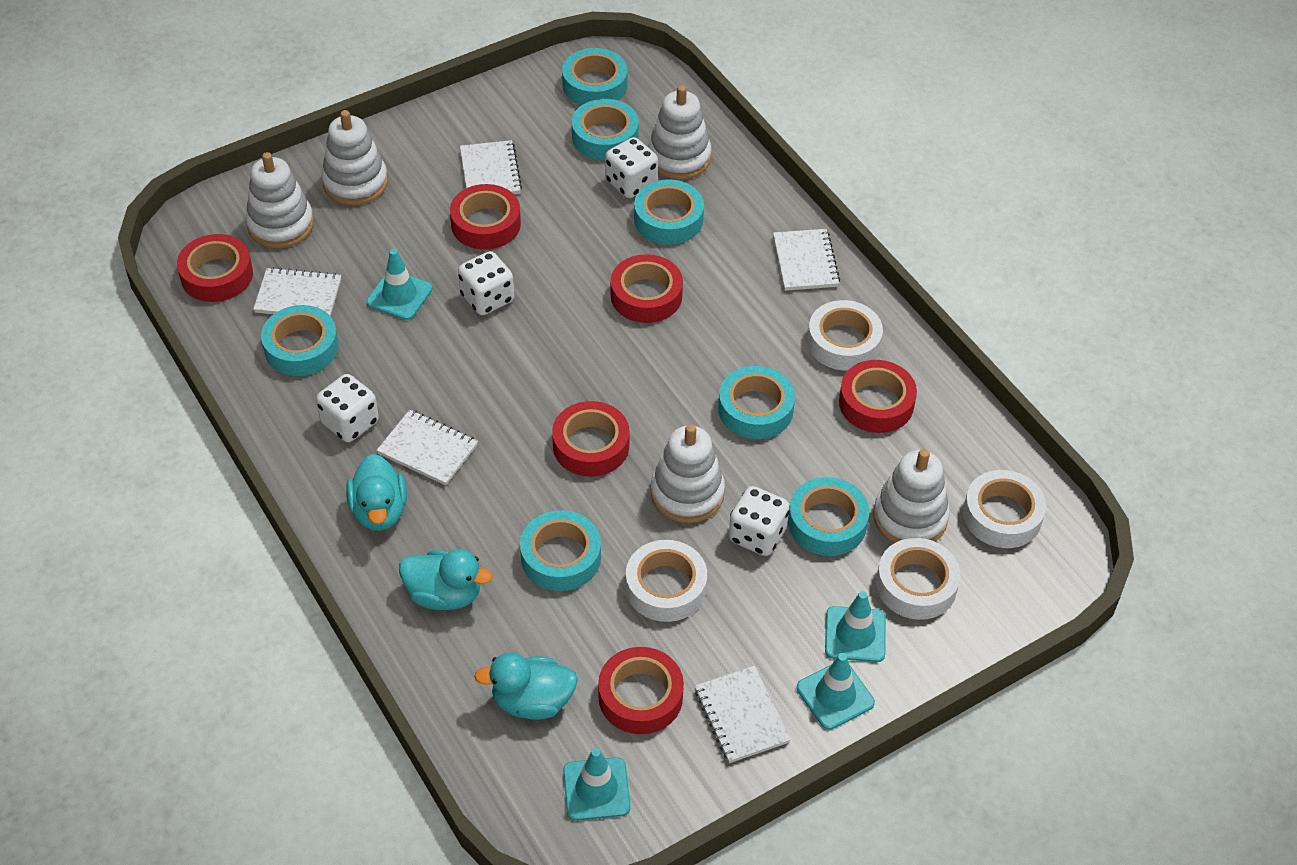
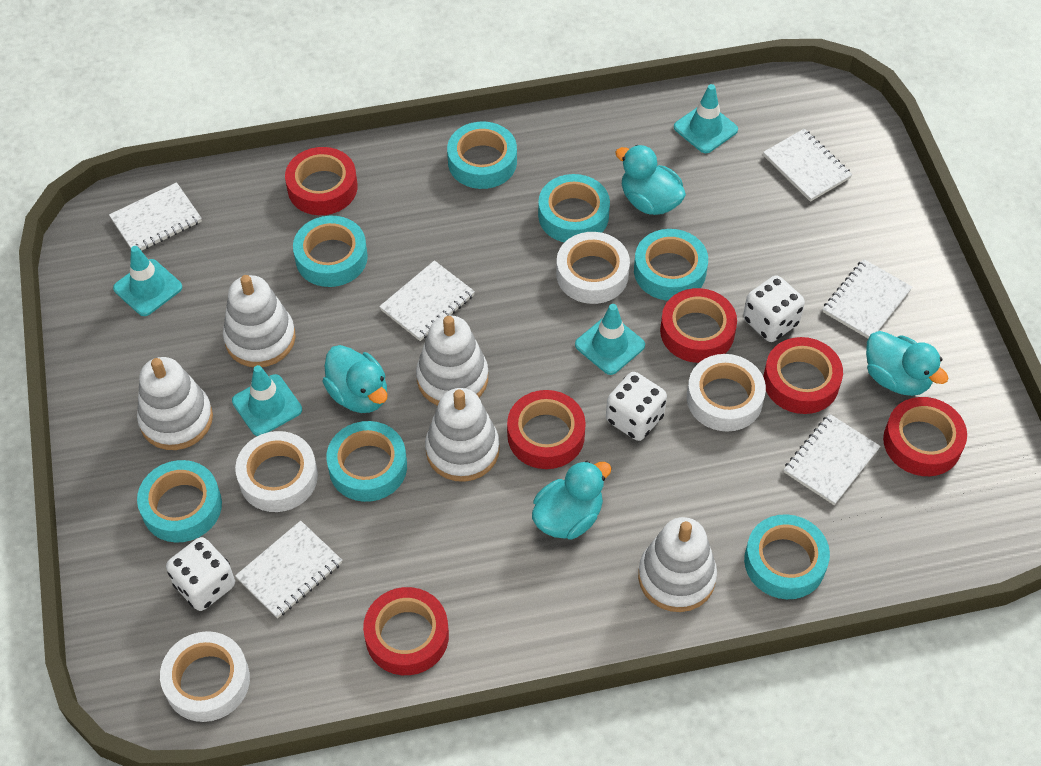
turquoise duck: 3 -> 4
white dice: 4 -> 3
white notebook: 5 -> 6

